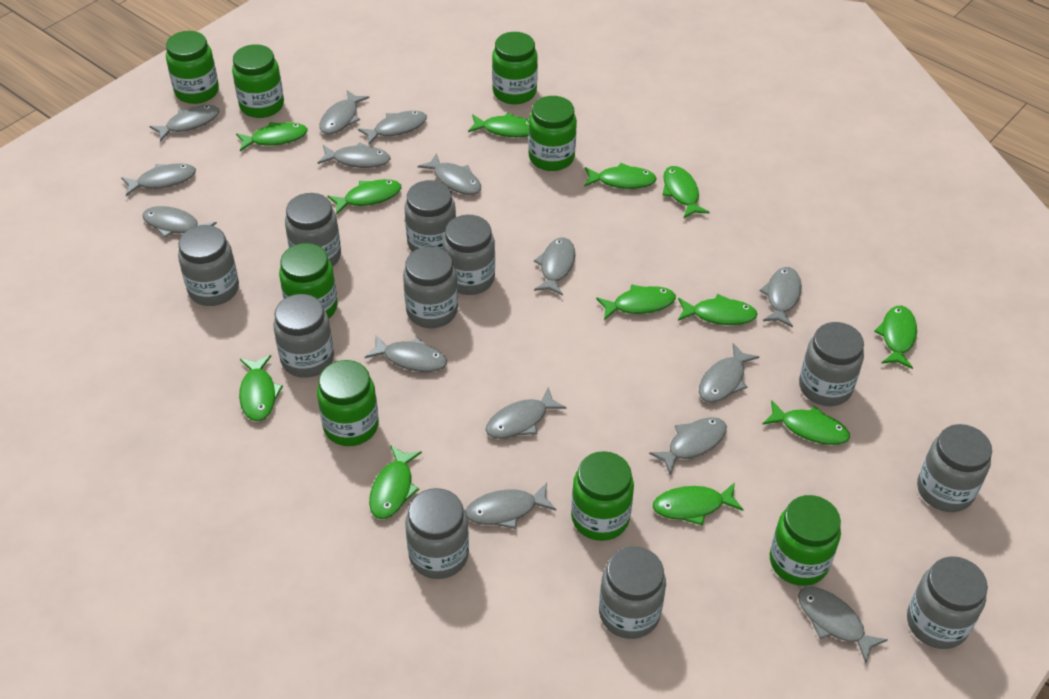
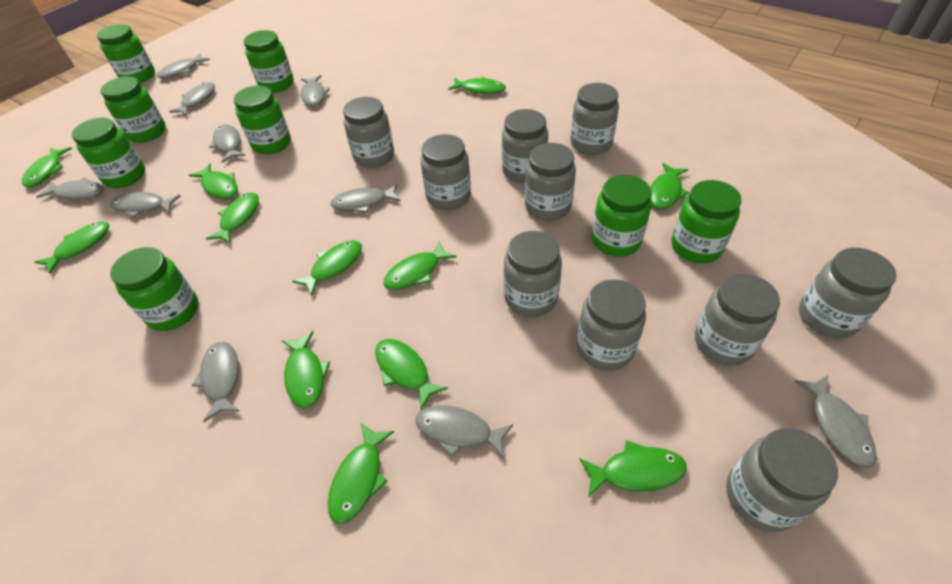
grey fish: 15 -> 10
grey jar: 11 -> 10

